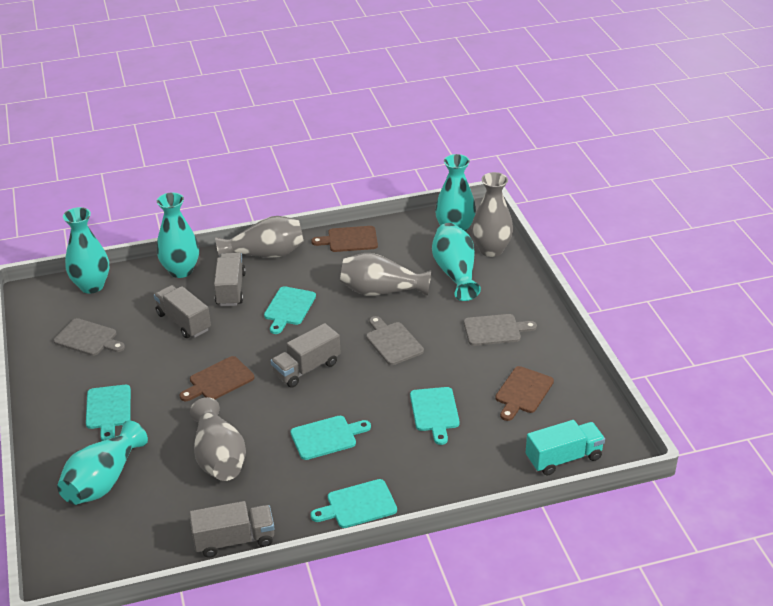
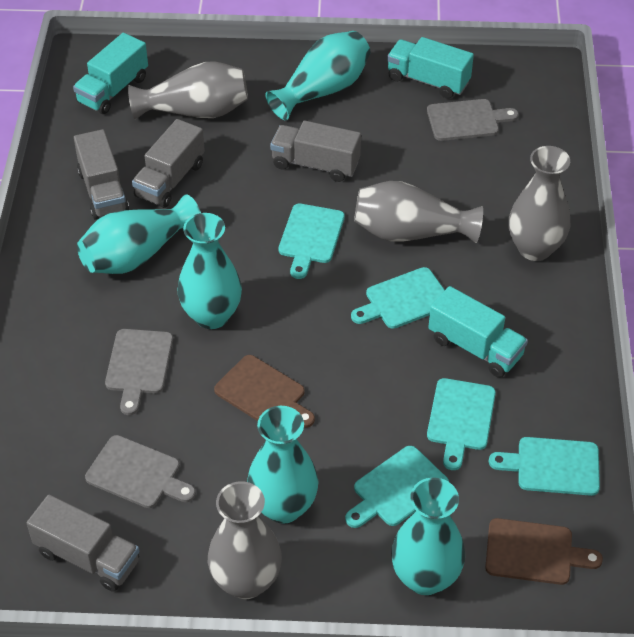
brown cutting board: 3 -> 2
turquoise truck: 1 -> 3

